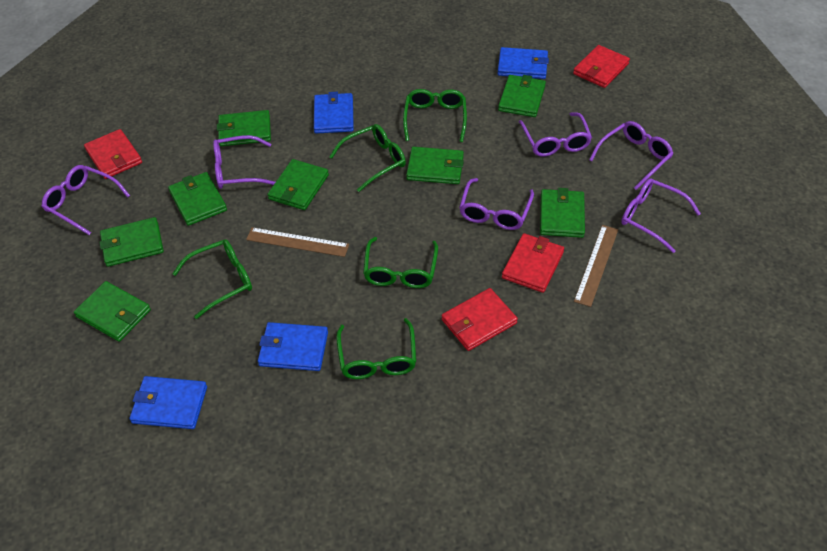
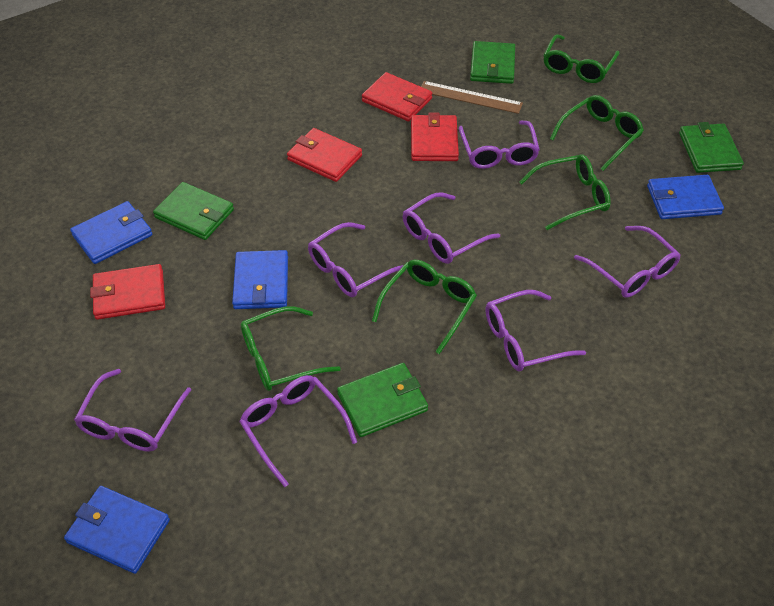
brown ruler: 2 -> 1
green wallet: 8 -> 4
purple glasses: 6 -> 7

